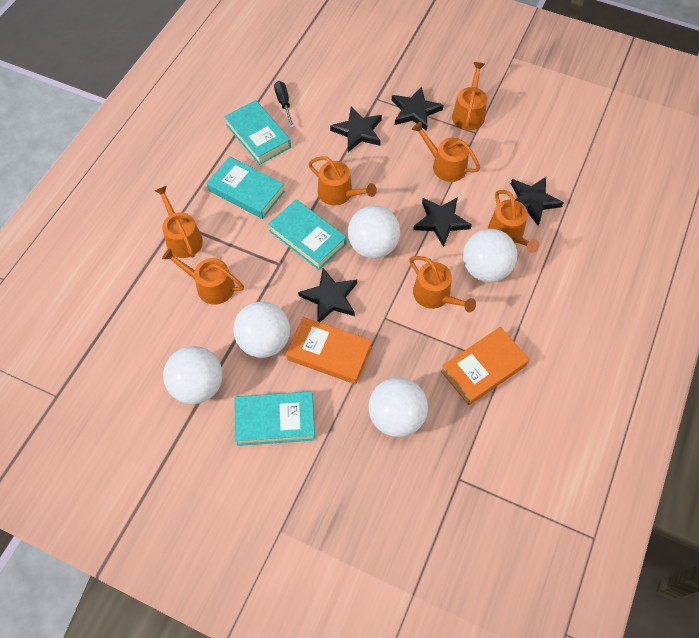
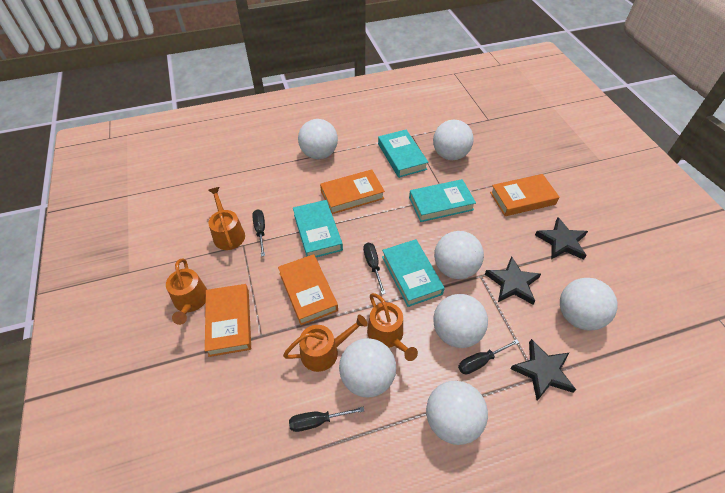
black screwdriver: 1 -> 4
black star: 5 -> 3
orange book: 2 -> 4
orange watering can: 7 -> 4
white ball: 5 -> 7

